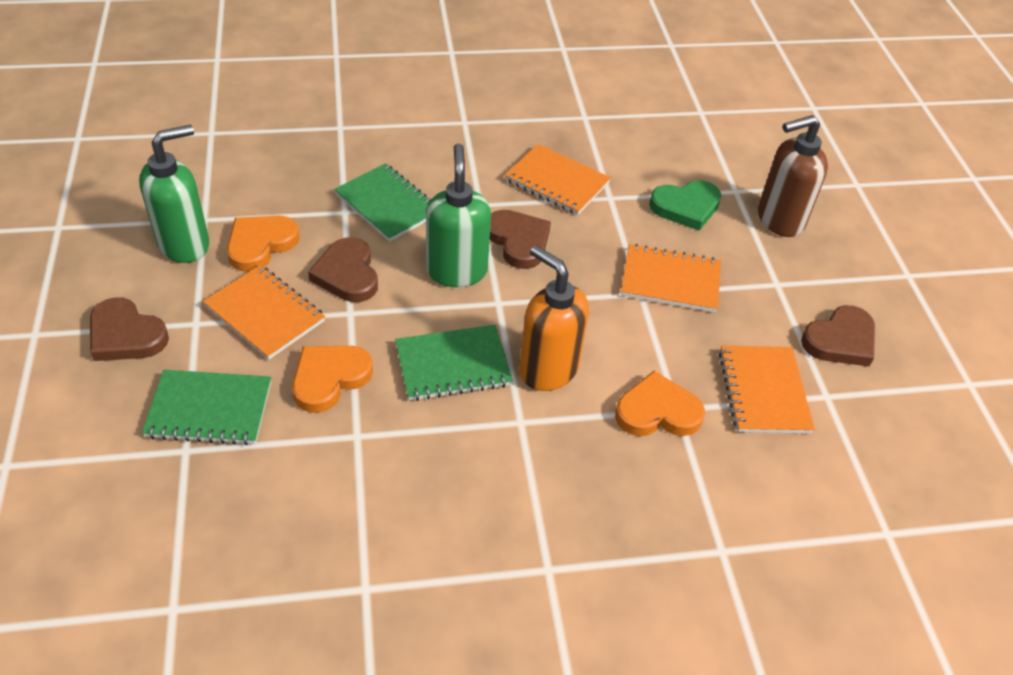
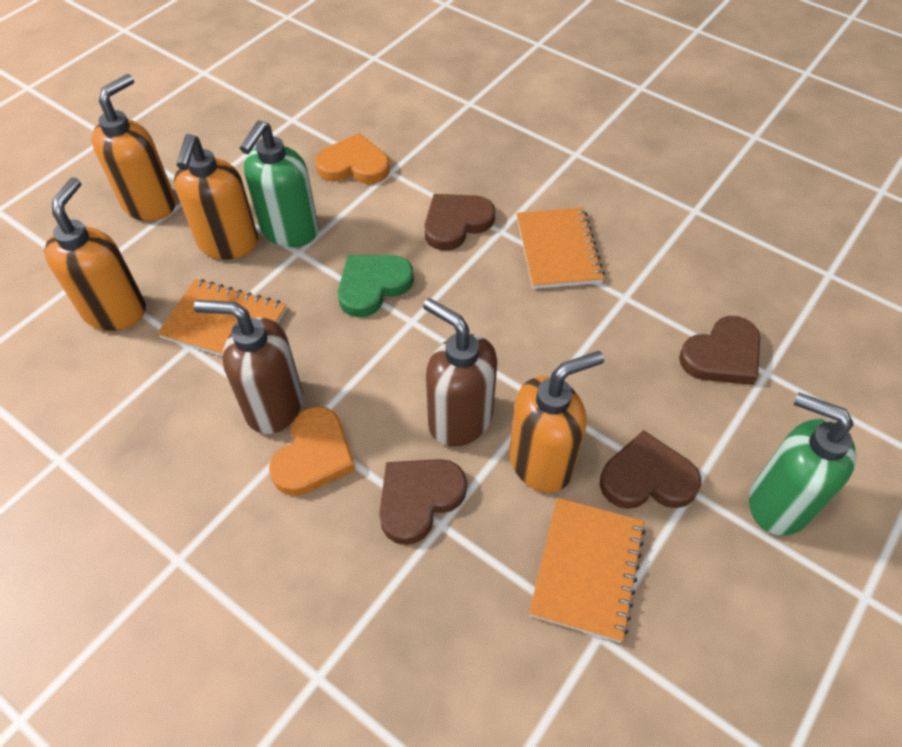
brown soap dispenser: 1 -> 2
green notebook: 3 -> 0
orange heart: 3 -> 2
orange notebook: 4 -> 3
orange soap dispenser: 1 -> 4

